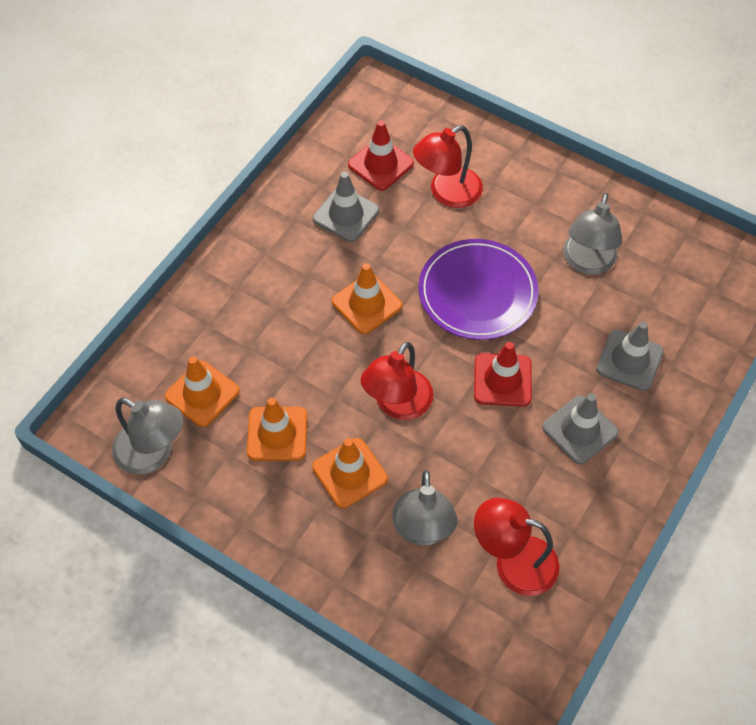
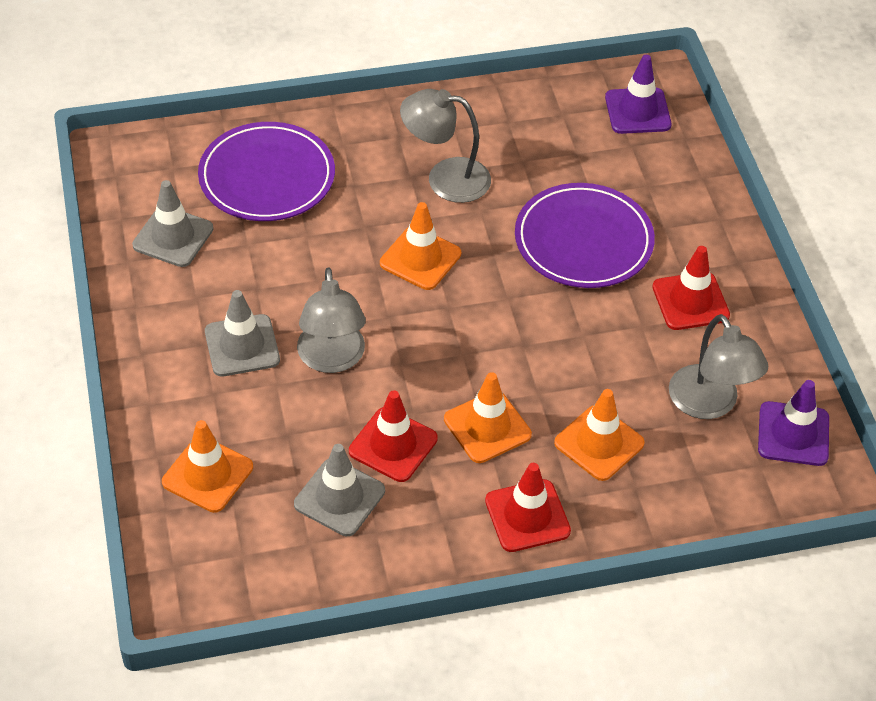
purple plate: 1 -> 2
purple traffic cone: 0 -> 2
red lamp: 3 -> 0
red traffic cone: 2 -> 3

